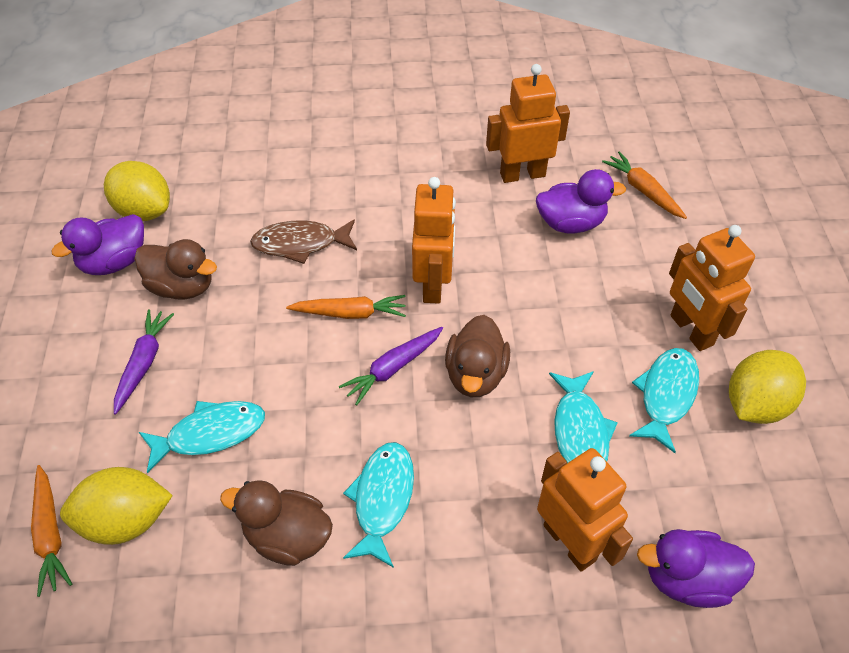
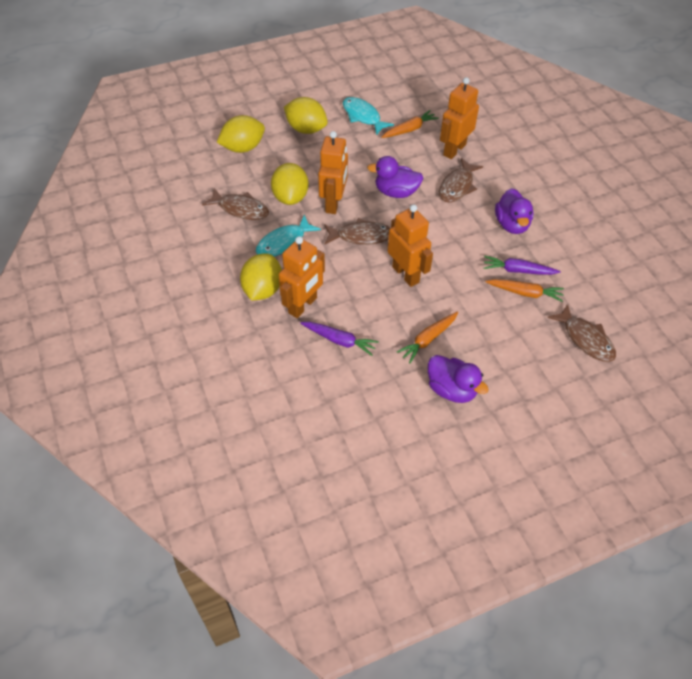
brown duck: 3 -> 0
brown fish: 1 -> 4
turquoise fish: 4 -> 2
yellow lemon: 3 -> 4

